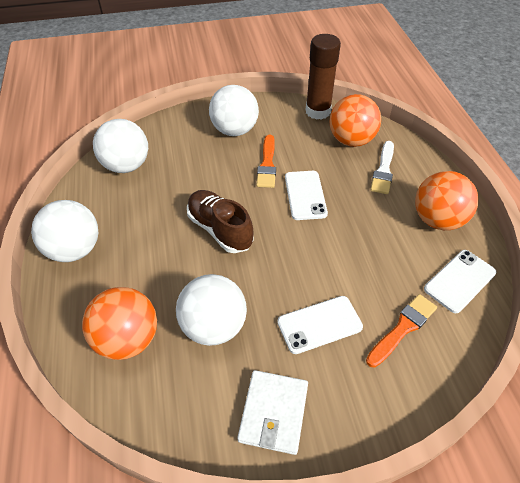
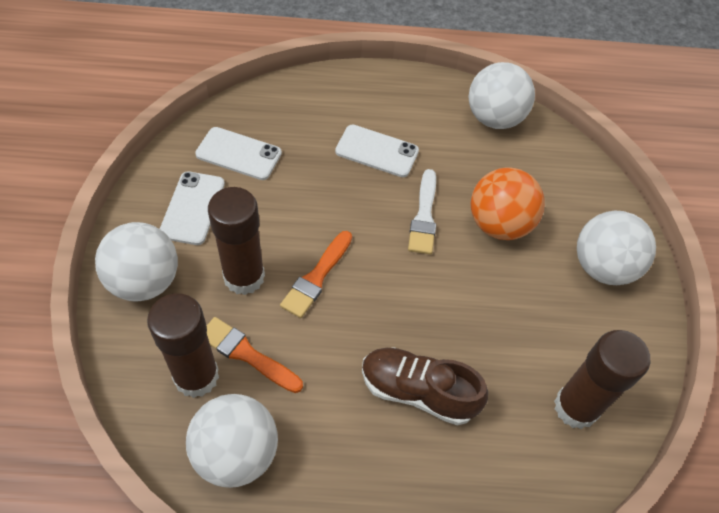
brown glue stick: 1 -> 3
orange ball: 3 -> 1
white wallet: 1 -> 0

